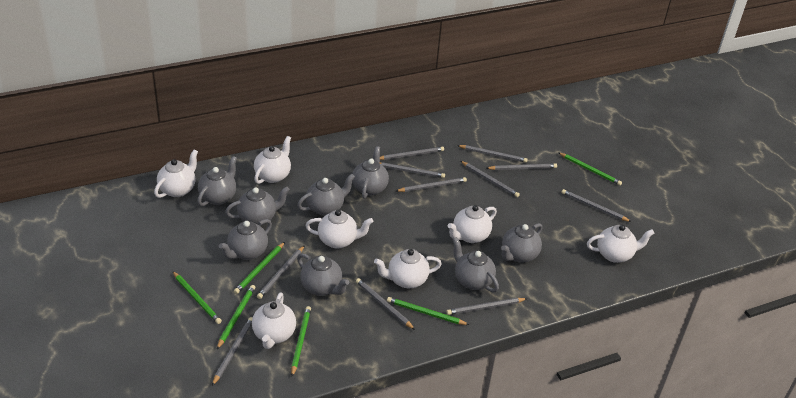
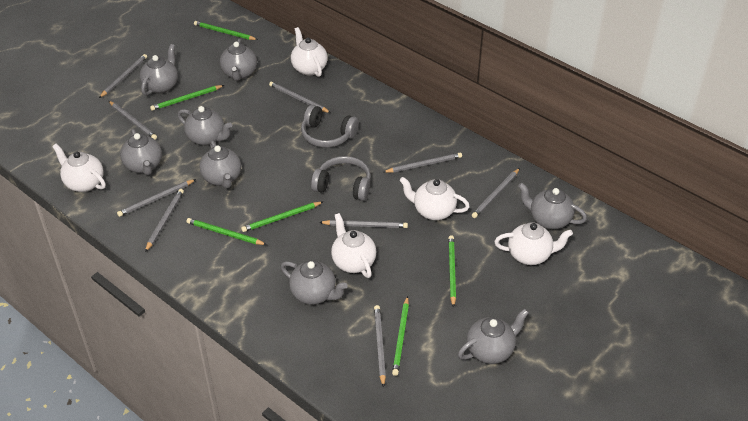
grey headphones: 0 -> 2
grey pencil: 11 -> 9
white teapot: 7 -> 5

